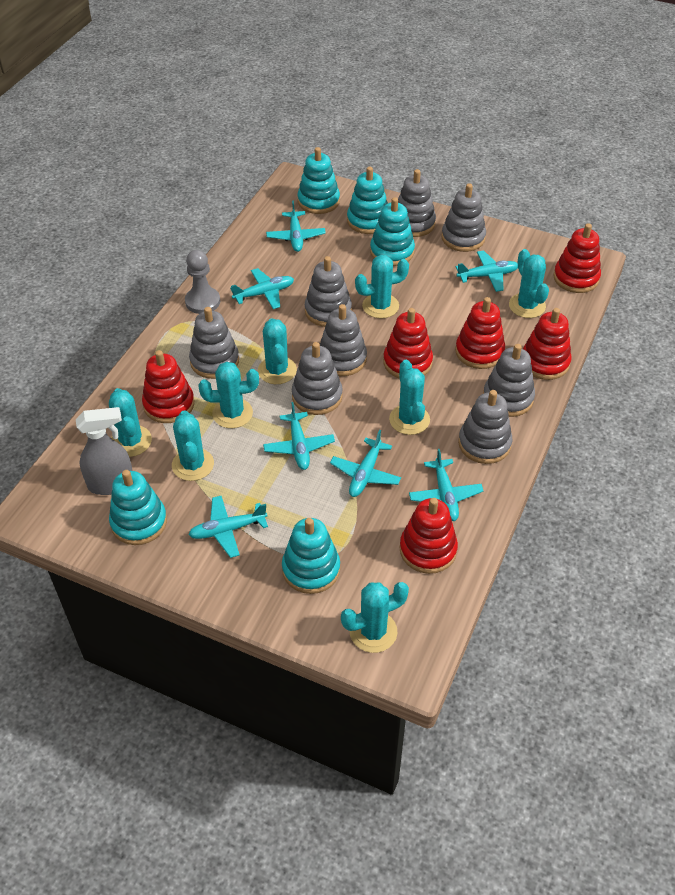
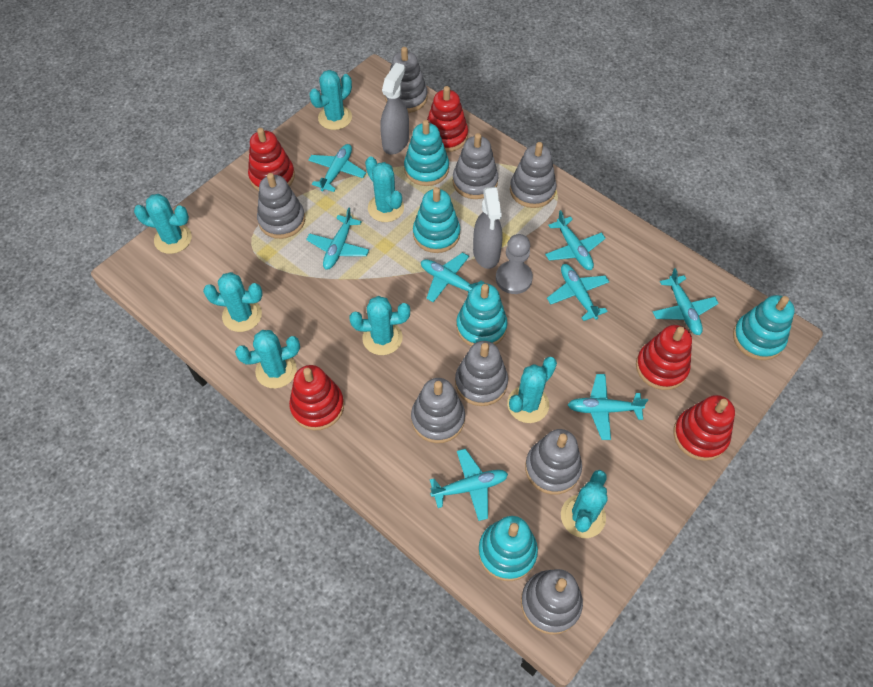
grey spray bottle: 1 -> 2
red stacking toy: 6 -> 5
turquoise plane: 7 -> 8

